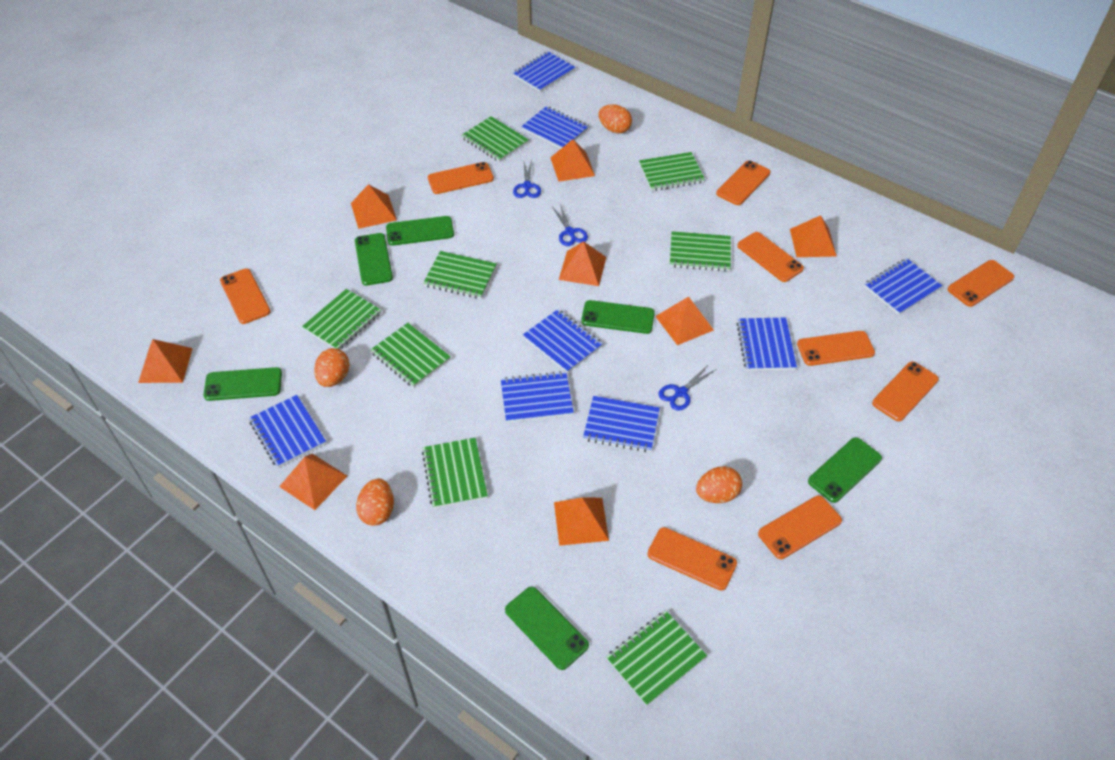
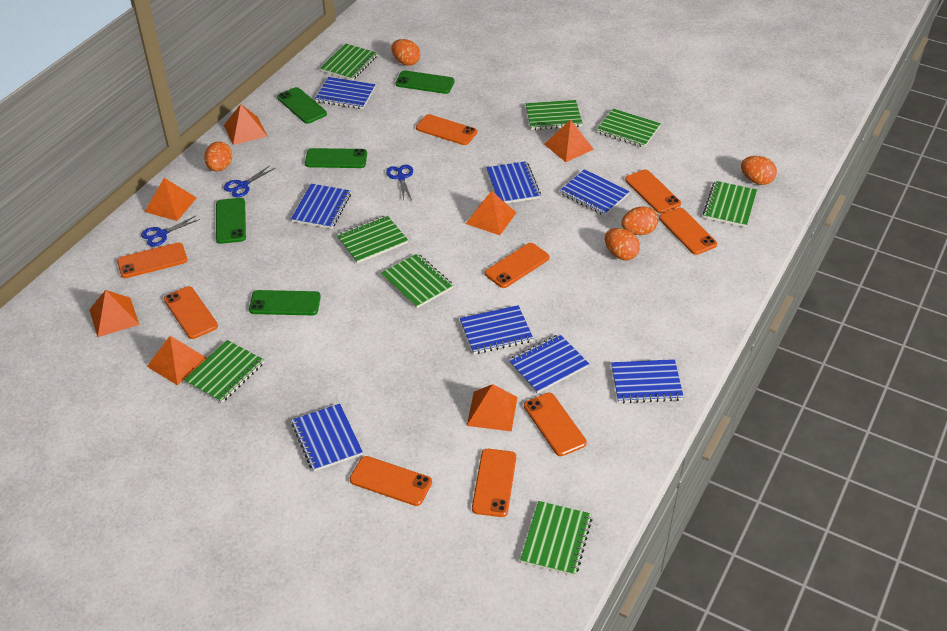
green phone: 6 -> 5
orange egg: 4 -> 5
orange pyramid: 8 -> 7

